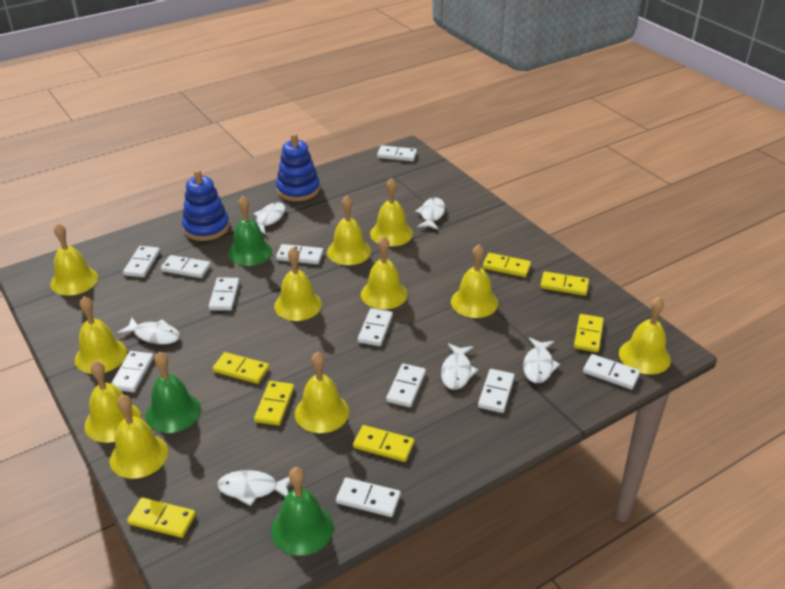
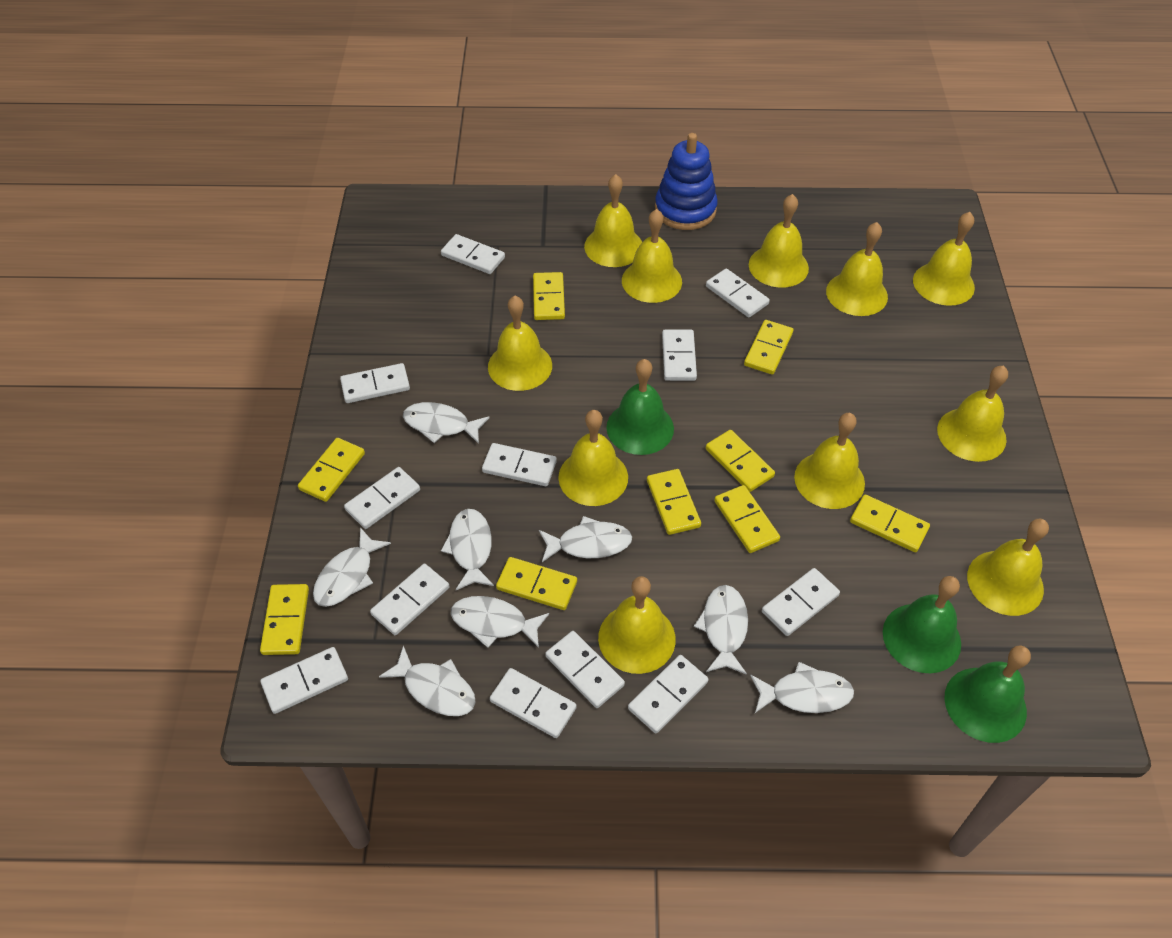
blue stacking toy: 2 -> 1
white domino: 11 -> 12
white fish: 6 -> 8
yellow domino: 7 -> 9

